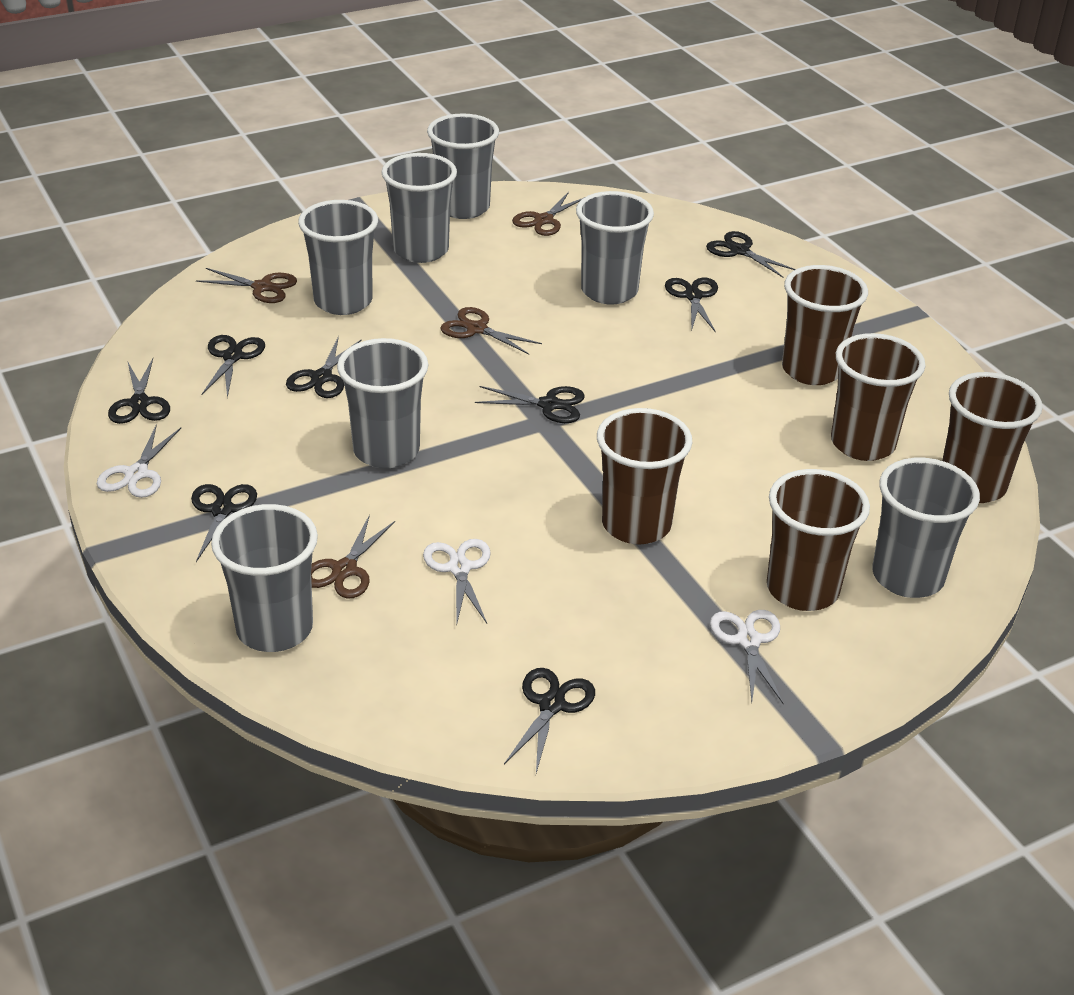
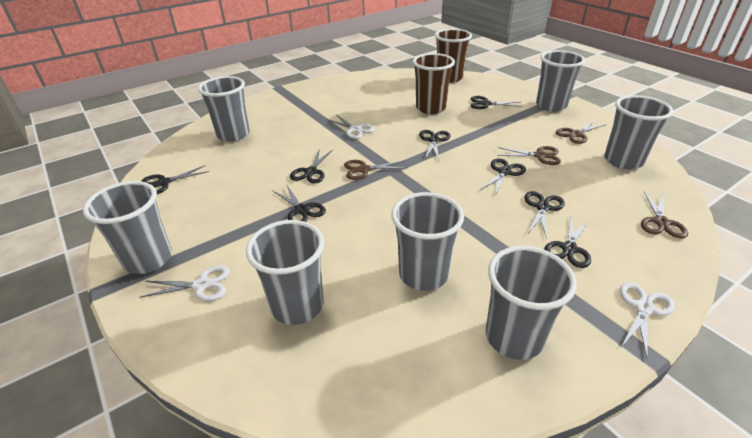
brown cup: 5 -> 2

